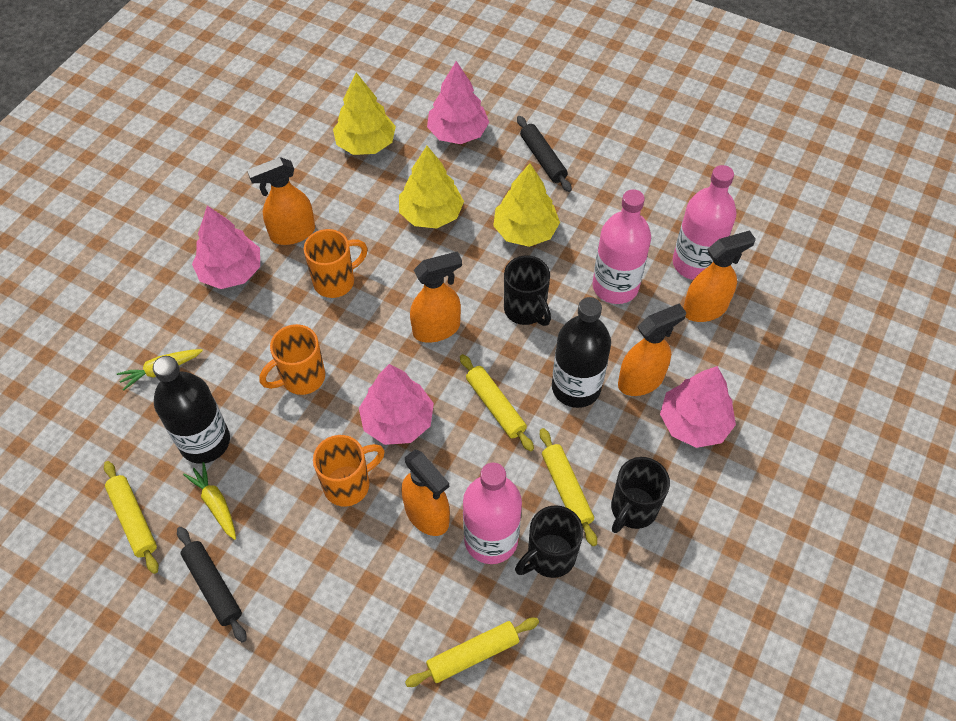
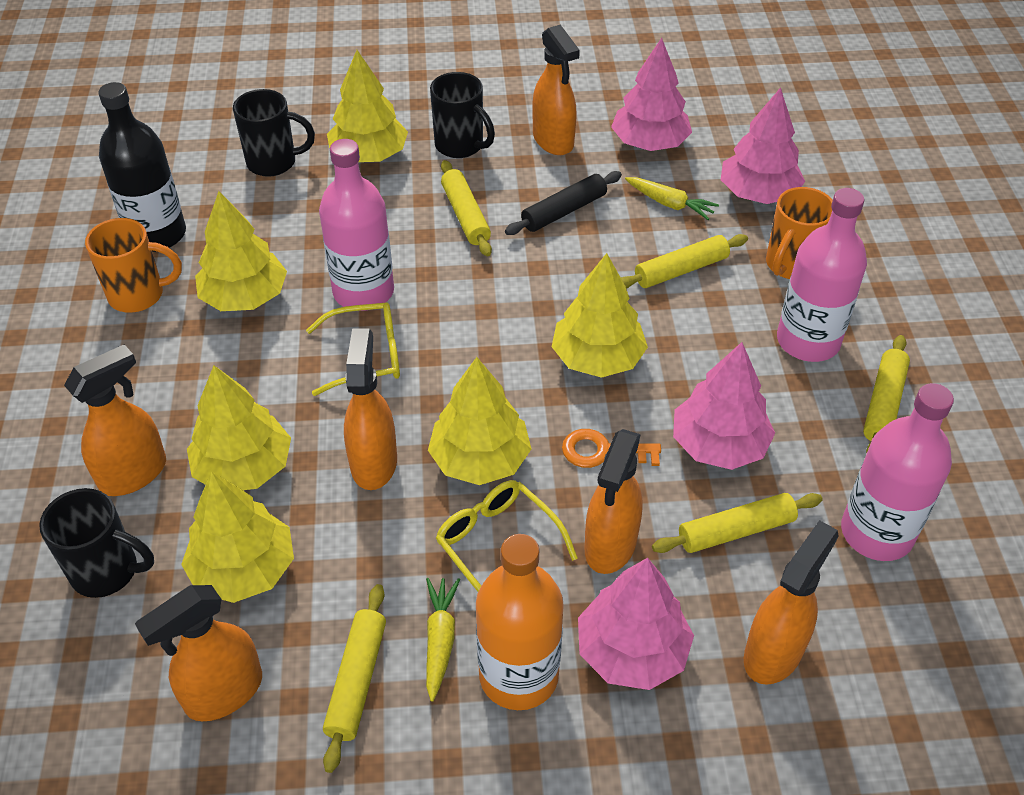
black bottle: 2 -> 1
black rolling pin: 2 -> 1
orange bottle: 0 -> 1
orange key: 0 -> 1
orange mug: 3 -> 2
orange spray bottle: 5 -> 6
yellow glasses: 0 -> 2
yellow rolling pin: 4 -> 5
yellow tree: 3 -> 6

